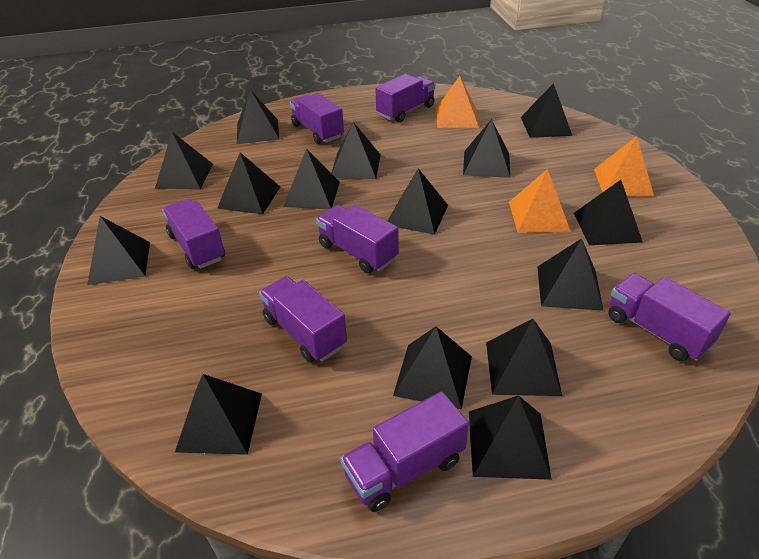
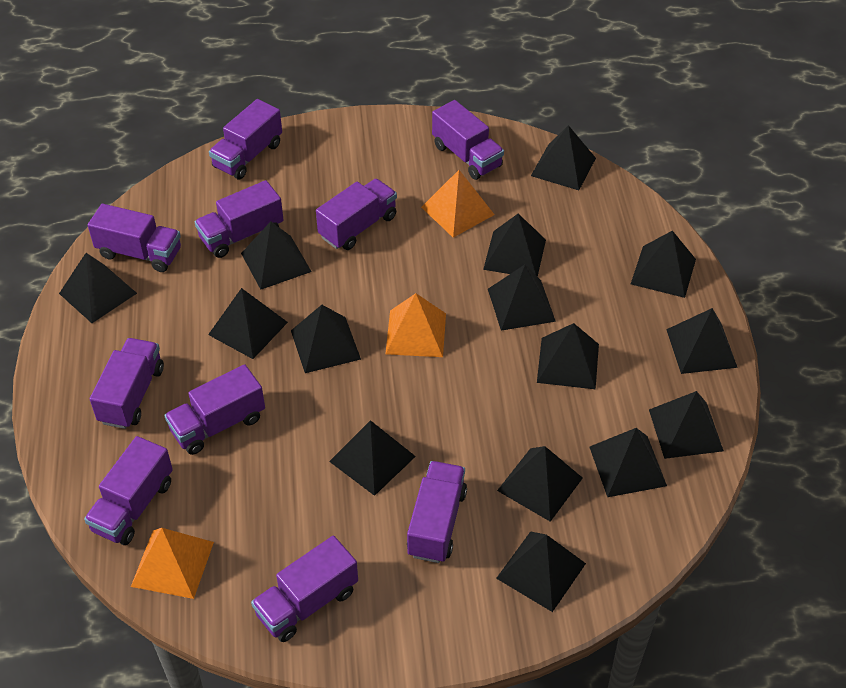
purple truck: 7 -> 10

